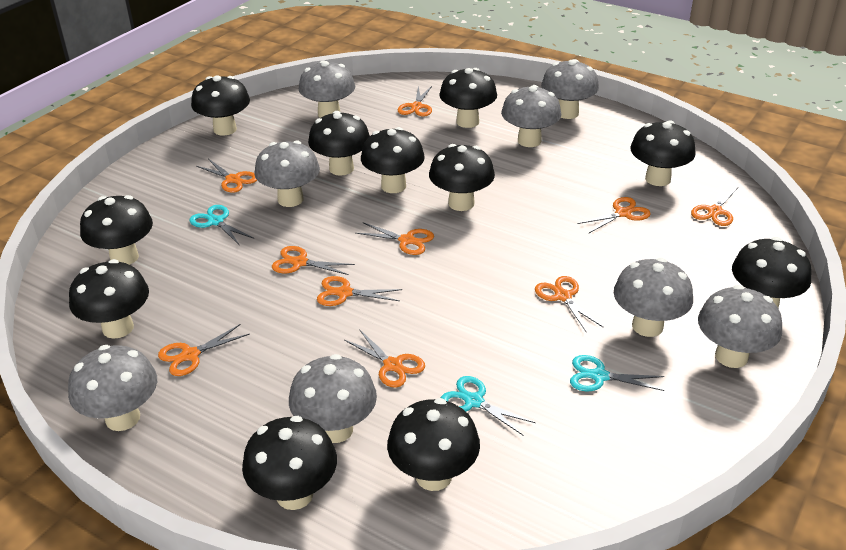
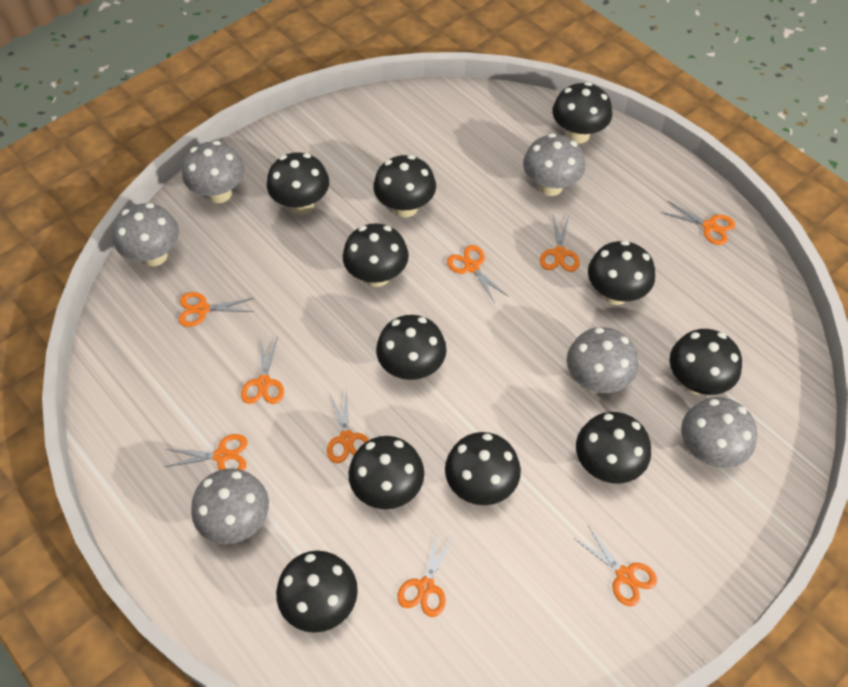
grey mushroom: 8 -> 6
orange scissors: 10 -> 9
turquoise scissors: 3 -> 0

